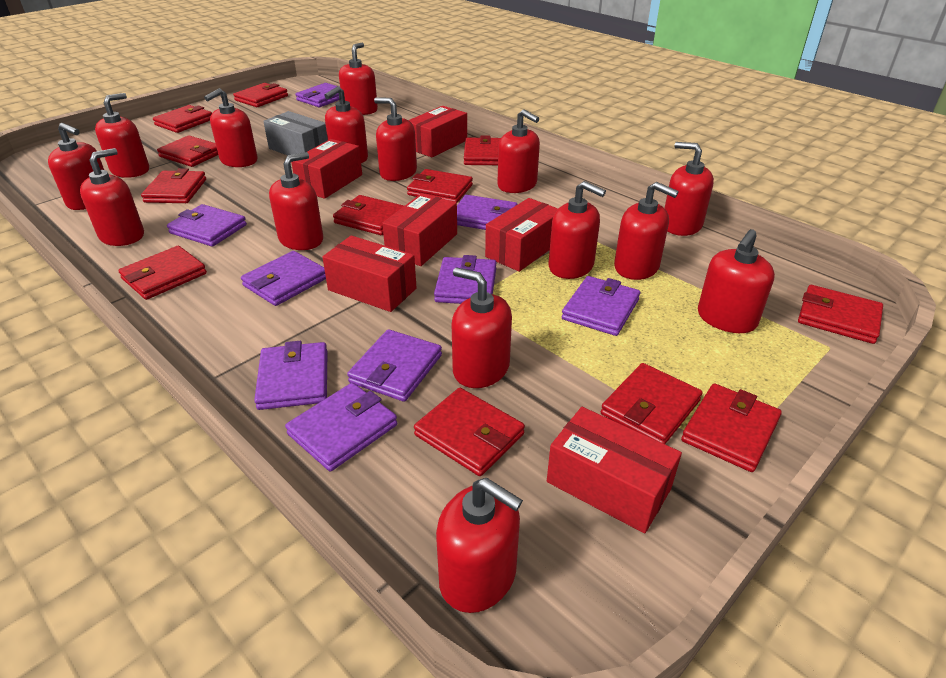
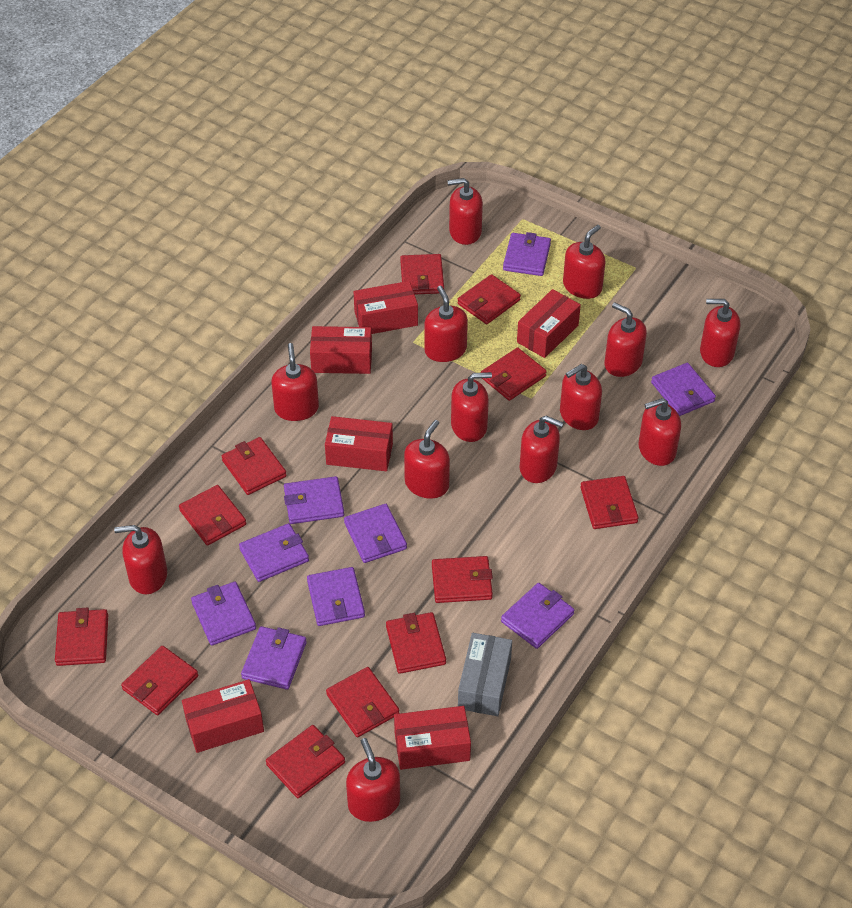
red soap dispenser: 15 -> 13

